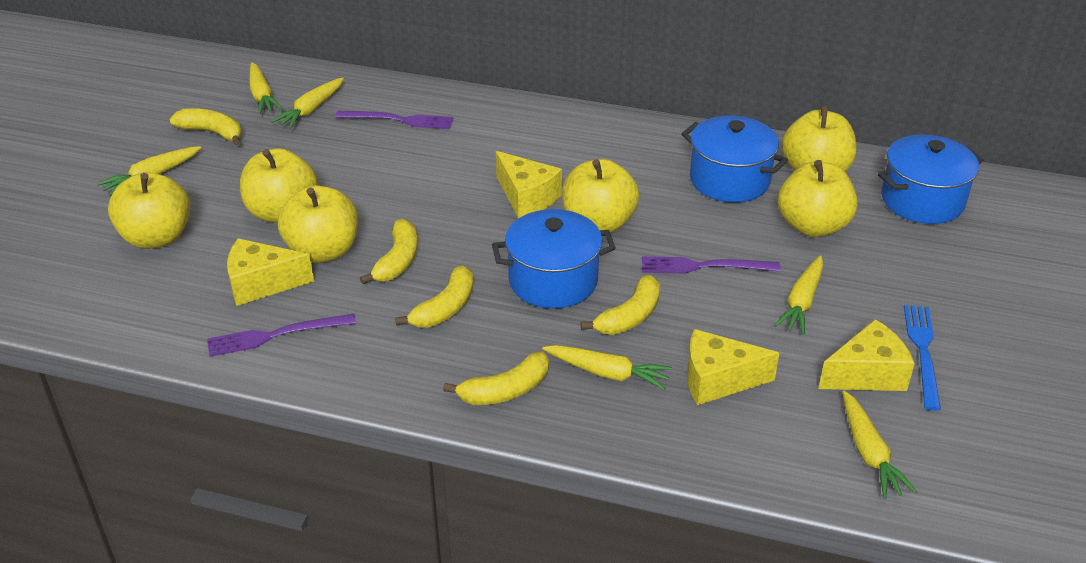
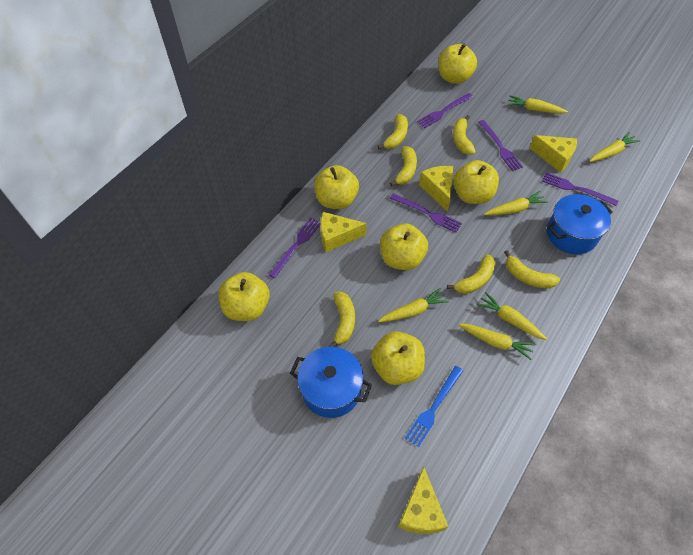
blue pot: 3 -> 2
purple fork: 3 -> 5
yellow banana: 5 -> 6

